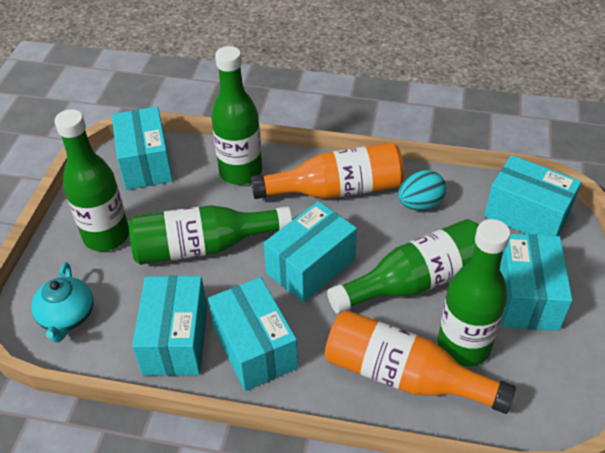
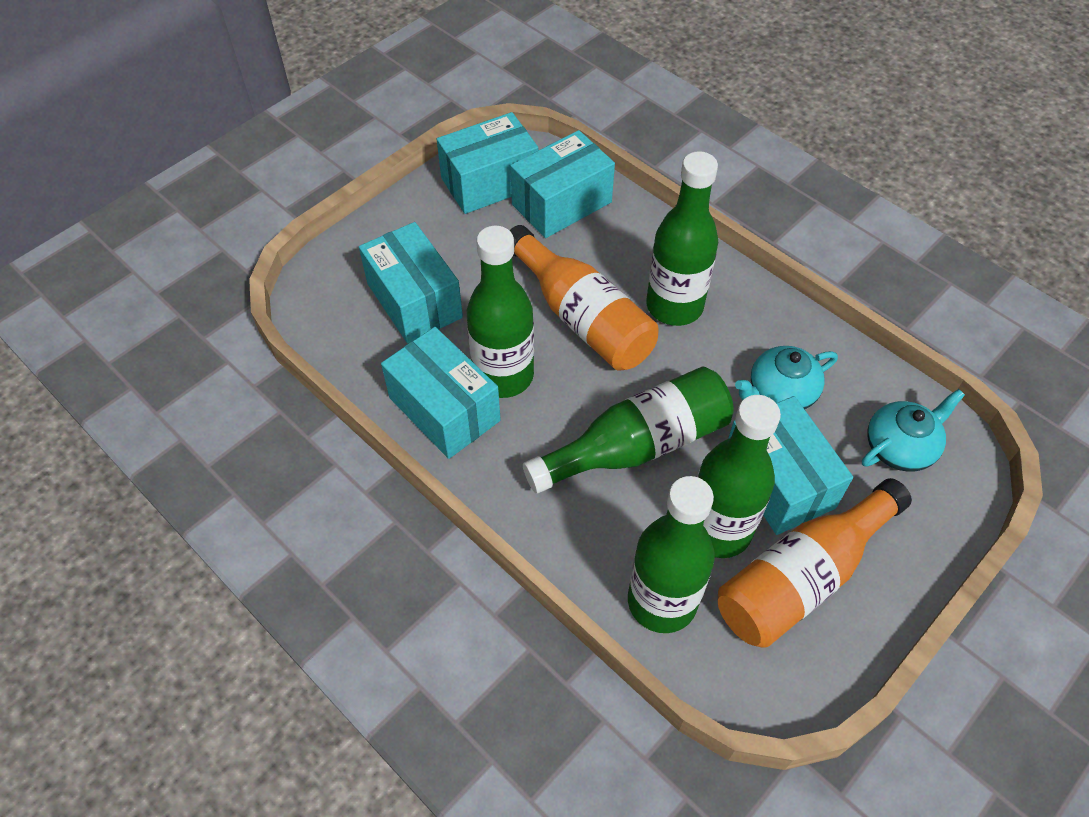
turquoise box: 6 -> 5
turquoise egg: 1 -> 0
turquoise teapot: 1 -> 2

